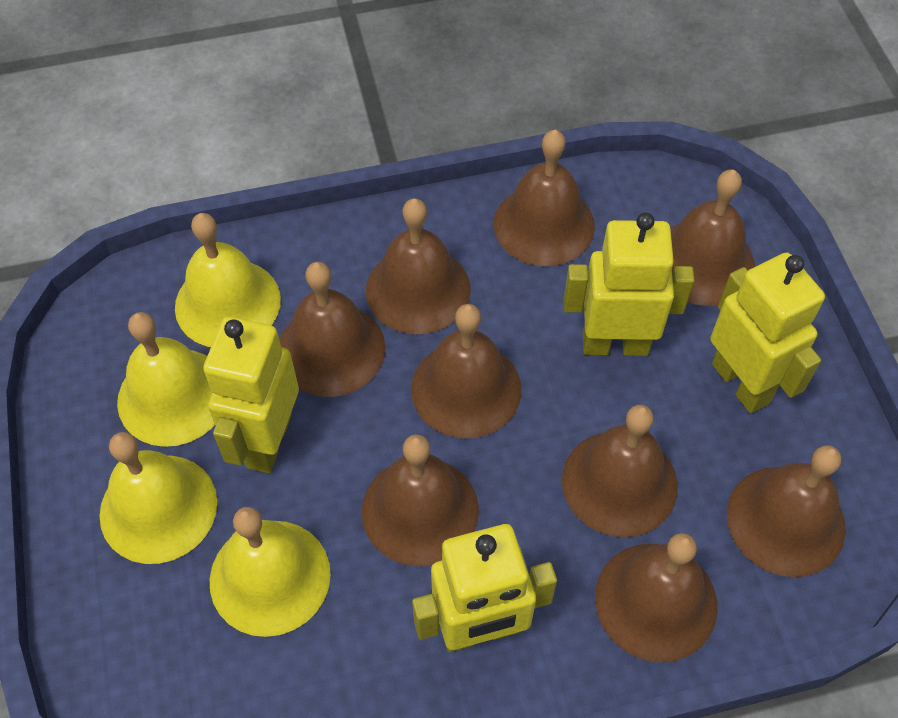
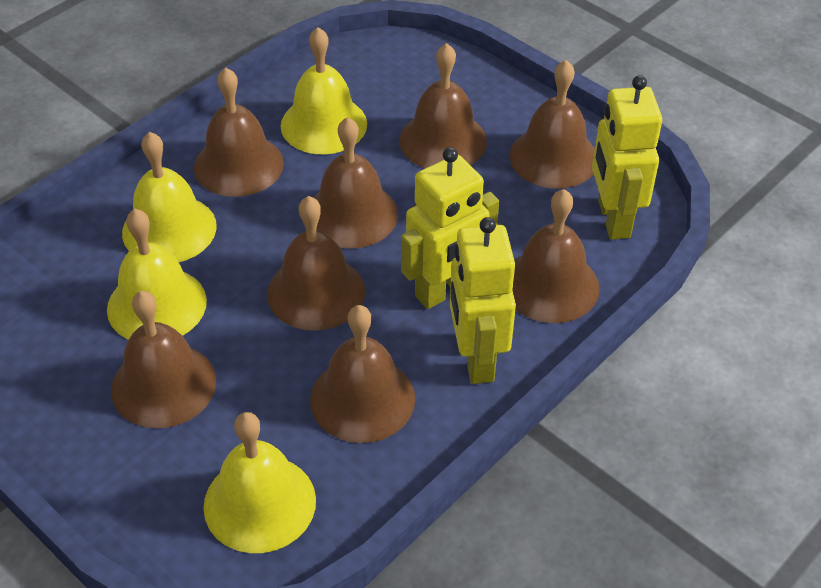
brown bell: 9 -> 8
yellow robot: 4 -> 3

